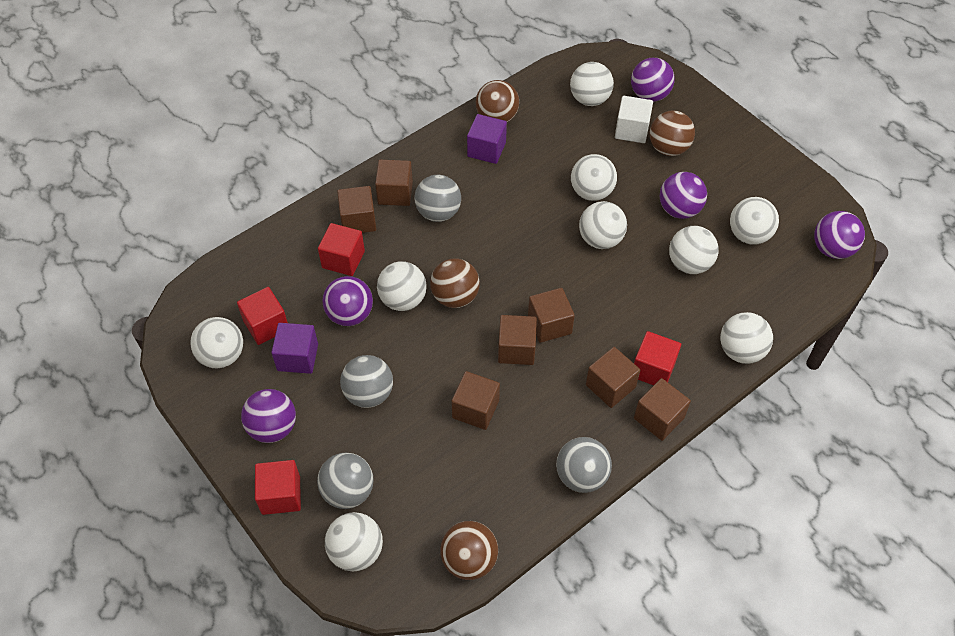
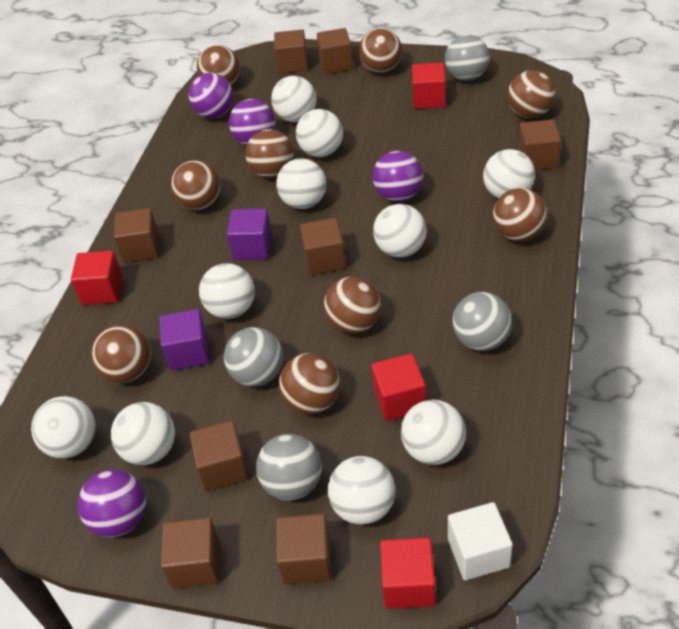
brown ball: 4 -> 9
brown cube: 7 -> 8
purple ball: 5 -> 4
white ball: 9 -> 10

